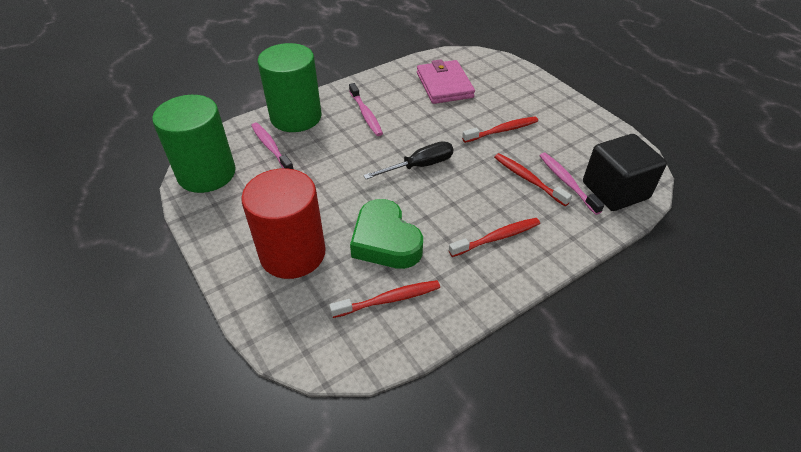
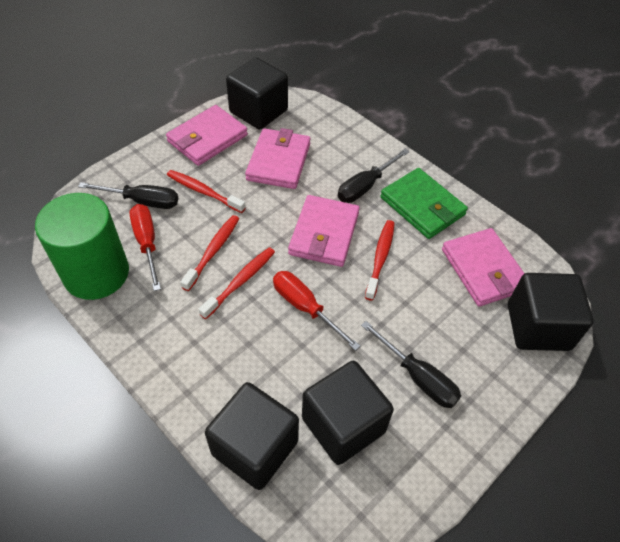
black cube: 1 -> 4
black screwdriver: 1 -> 3
green cylinder: 2 -> 1
green heart: 1 -> 0
green wallet: 0 -> 1
pink toothbrush: 3 -> 0
pink wallet: 1 -> 4
red cylinder: 1 -> 0
red screwdriver: 0 -> 2

